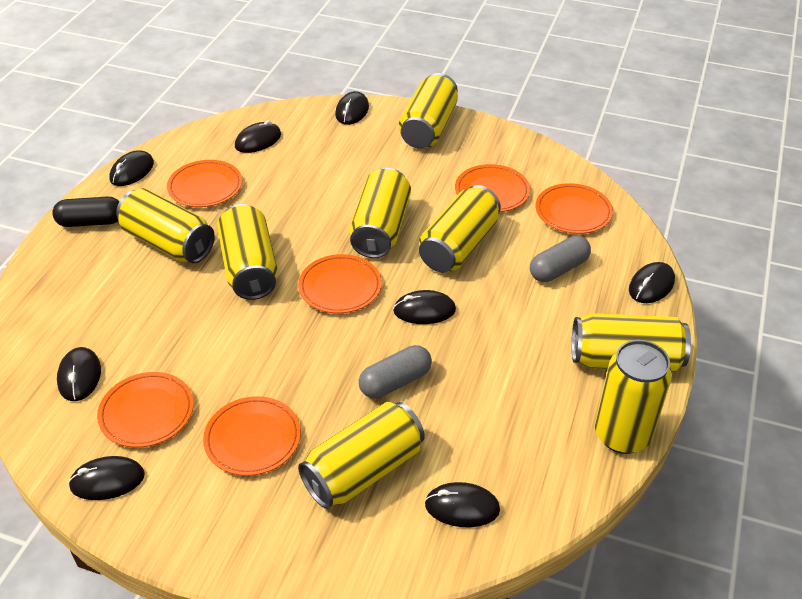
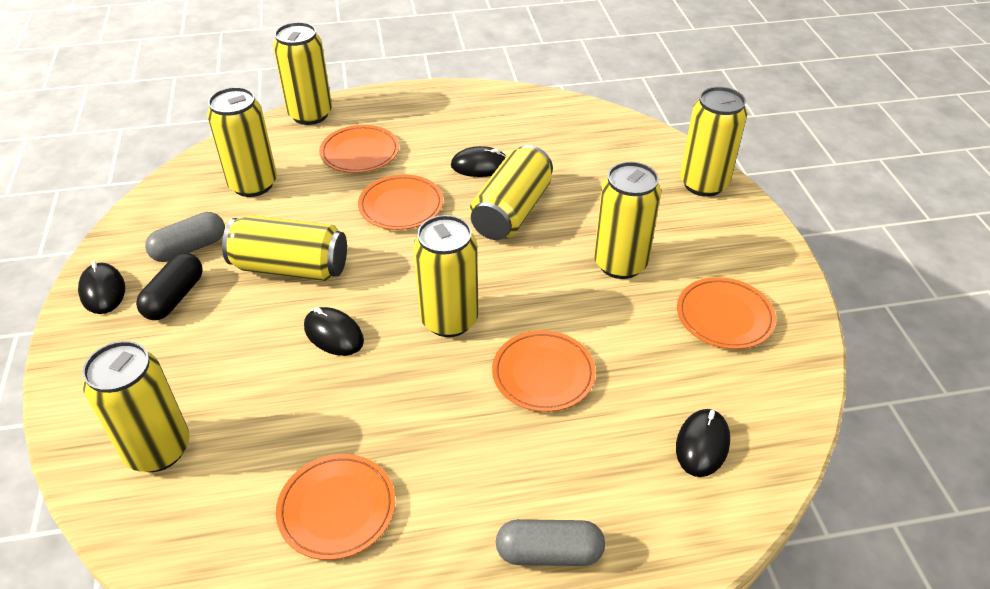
black mouse: 8 -> 4
orange plate: 6 -> 5

